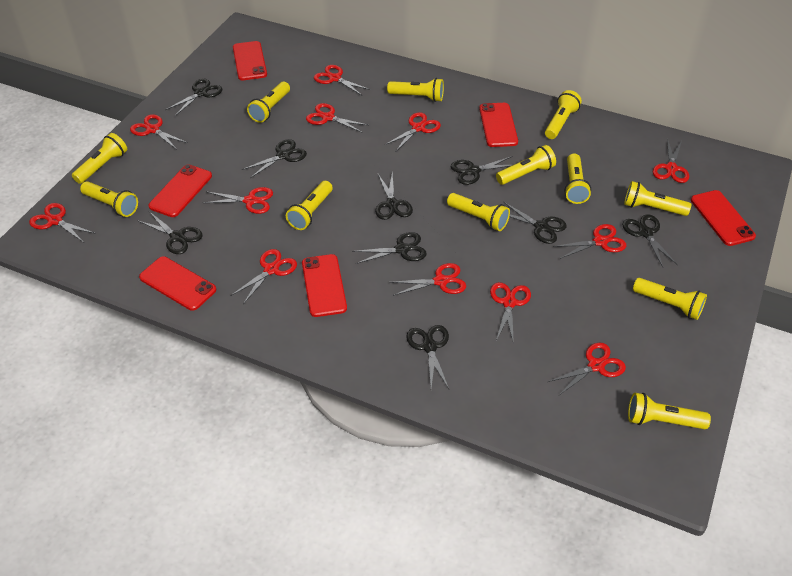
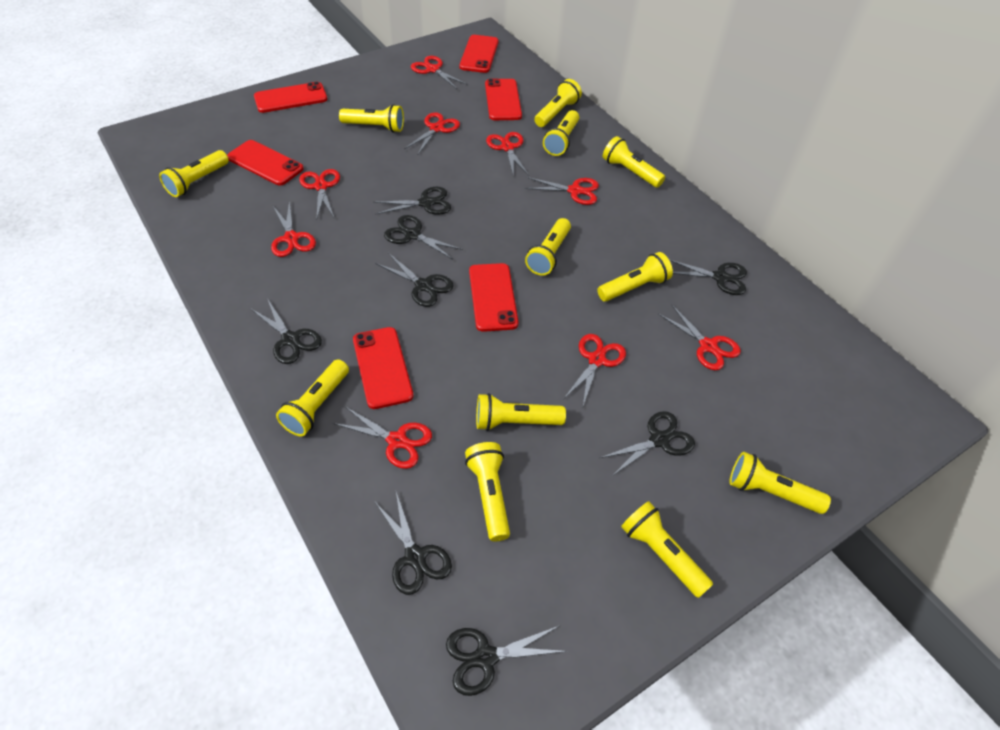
black scissors: 9 -> 8
red scissors: 12 -> 9

